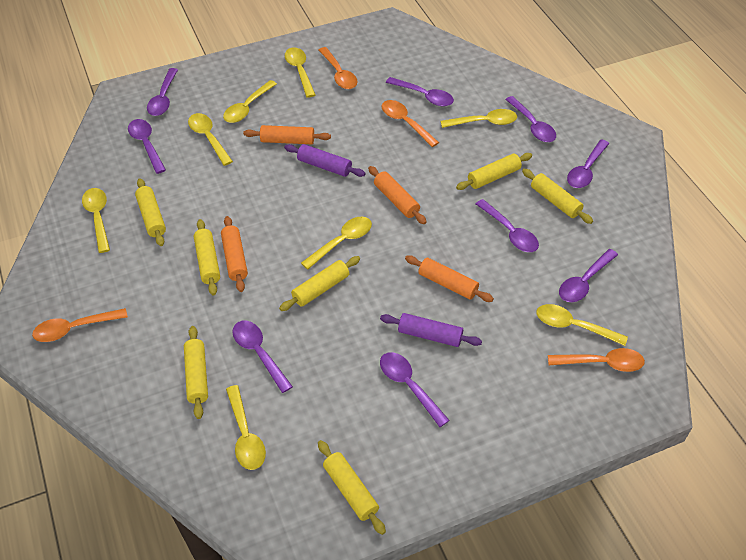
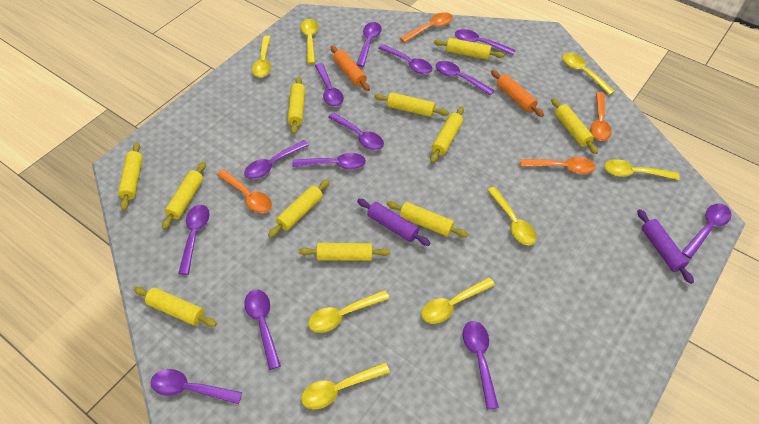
orange rolling pin: 4 -> 2
purple spoon: 9 -> 13
yellow rolling pin: 7 -> 11

